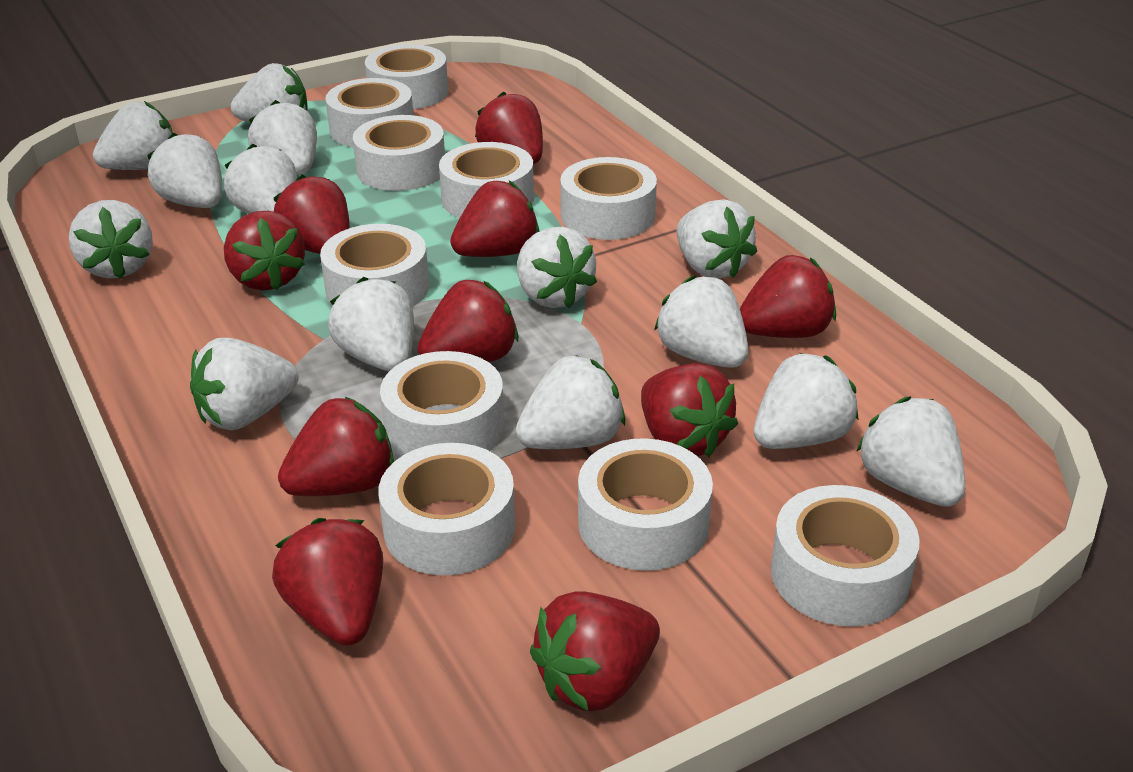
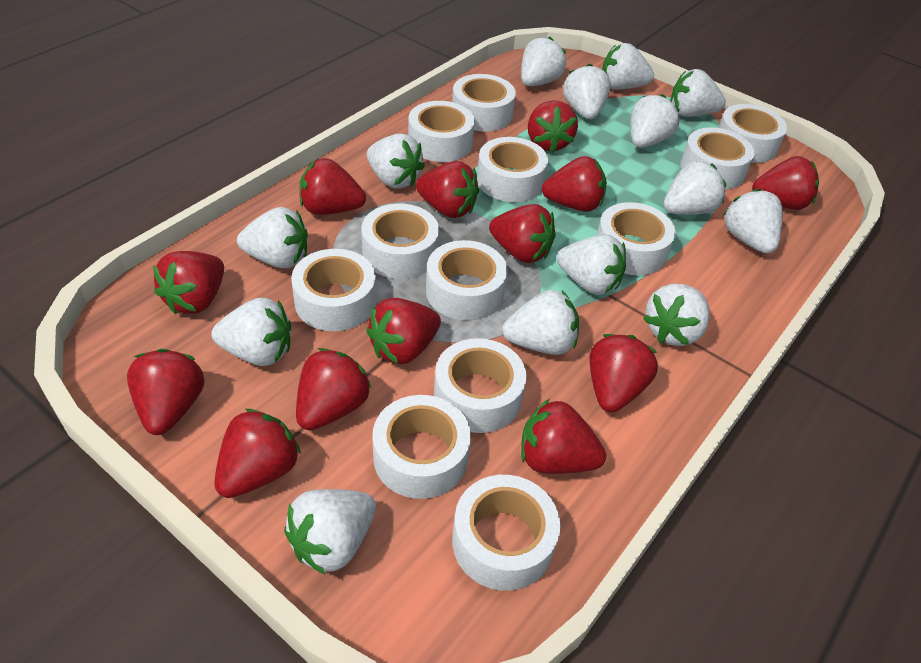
red strawberry: 10 -> 13
white tape: 10 -> 12

